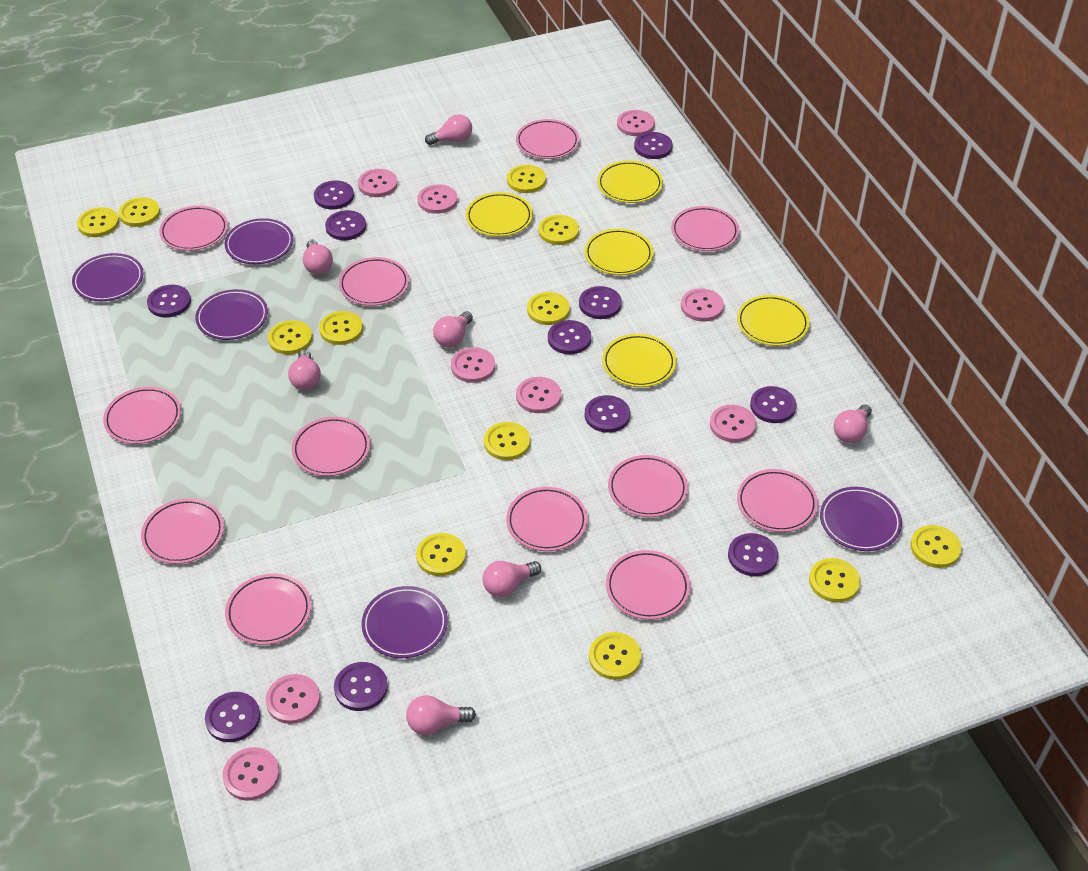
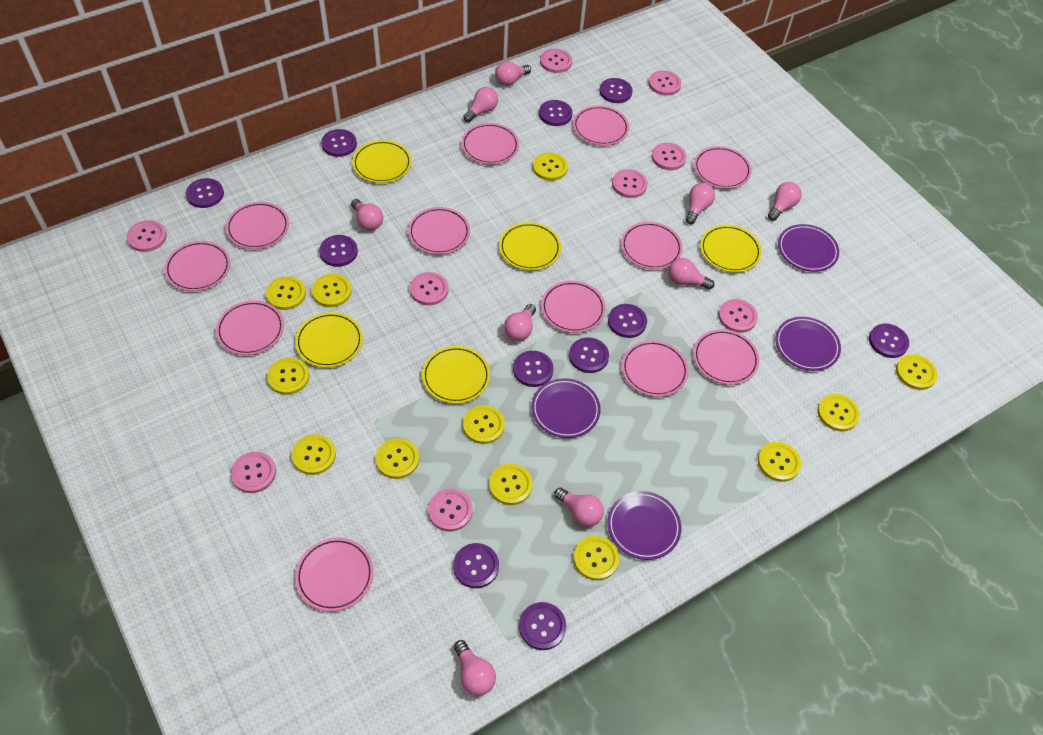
pink light bulb: 7 -> 9
purple plate: 5 -> 4

